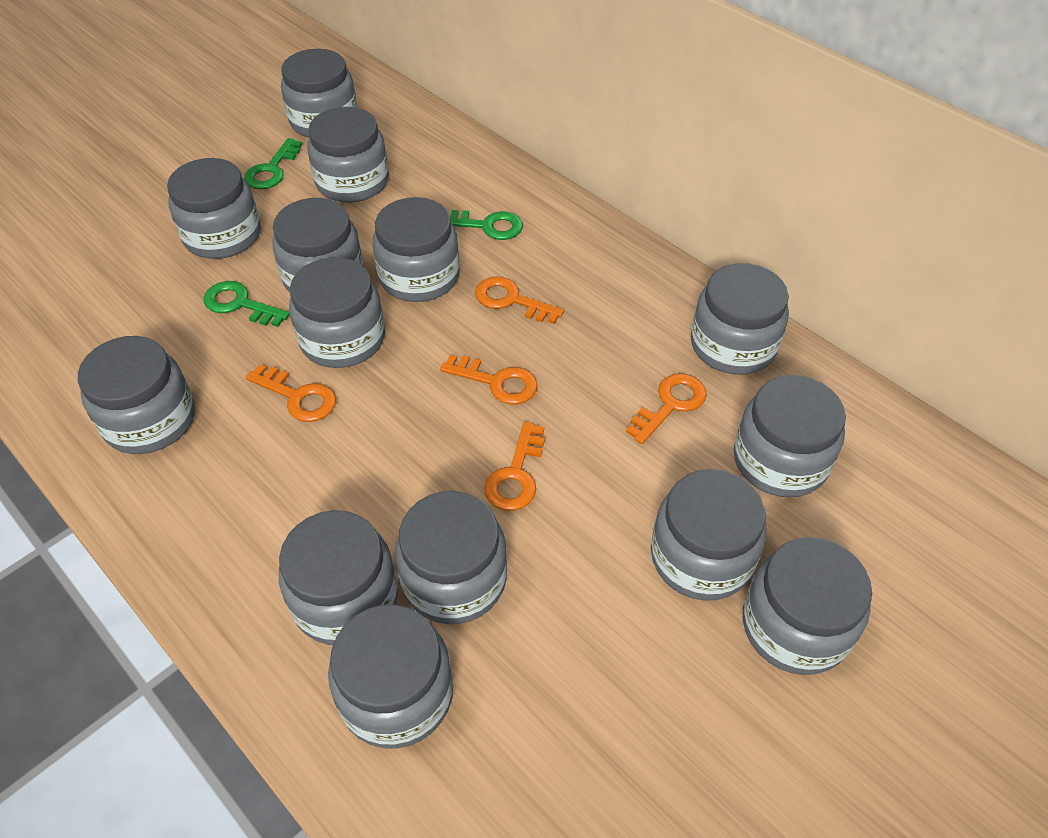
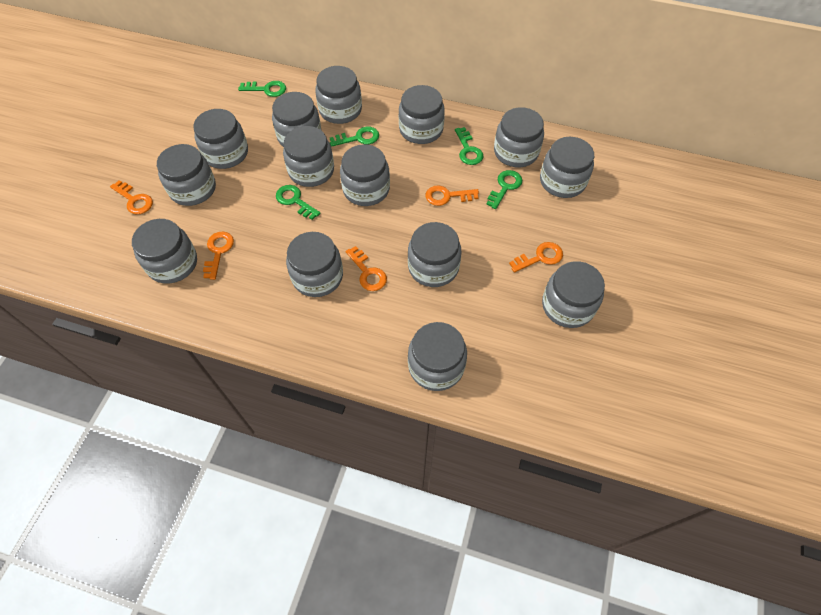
green key: 3 -> 5

